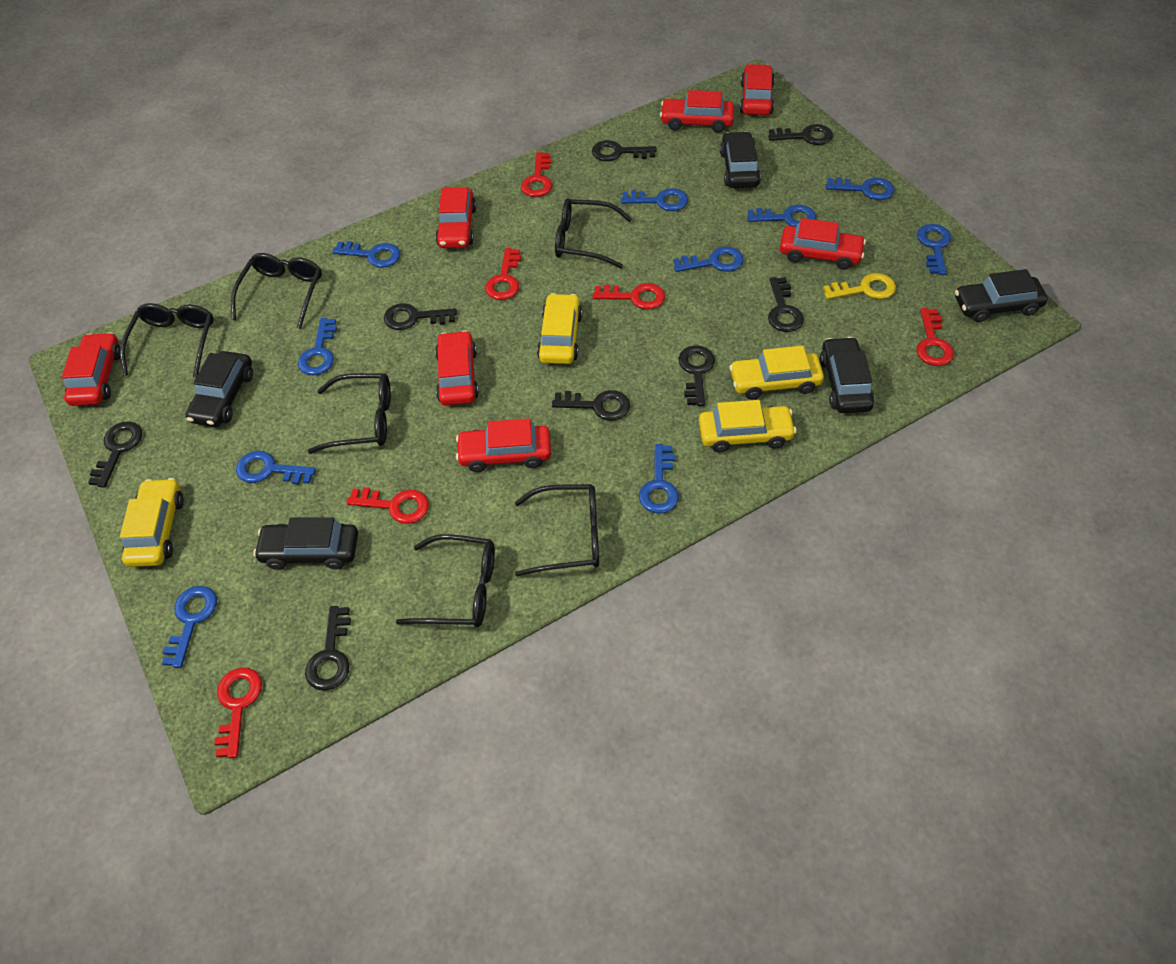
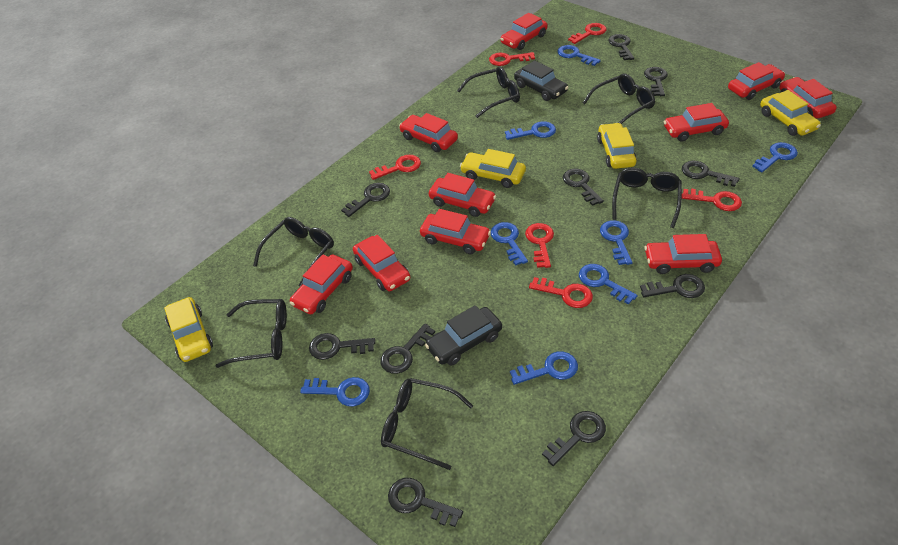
black car: 5 -> 2
black key: 8 -> 10
blue key: 10 -> 8
red car: 7 -> 10
yellow key: 1 -> 0

